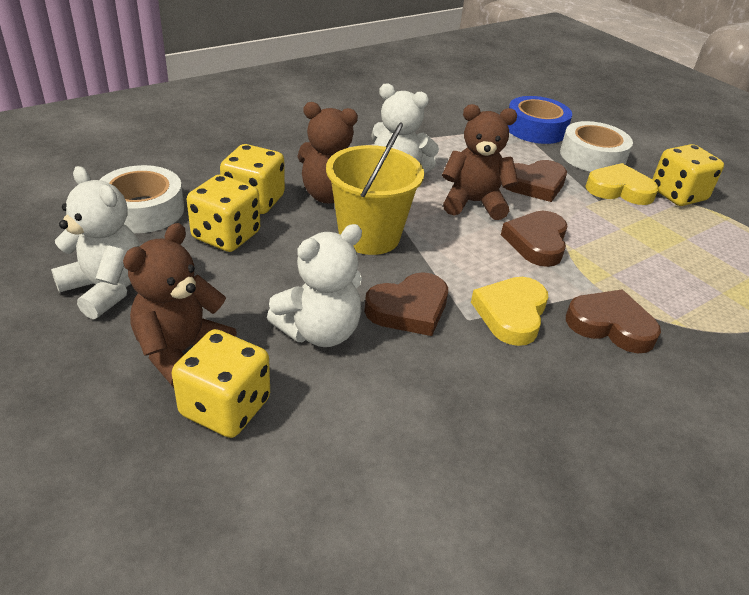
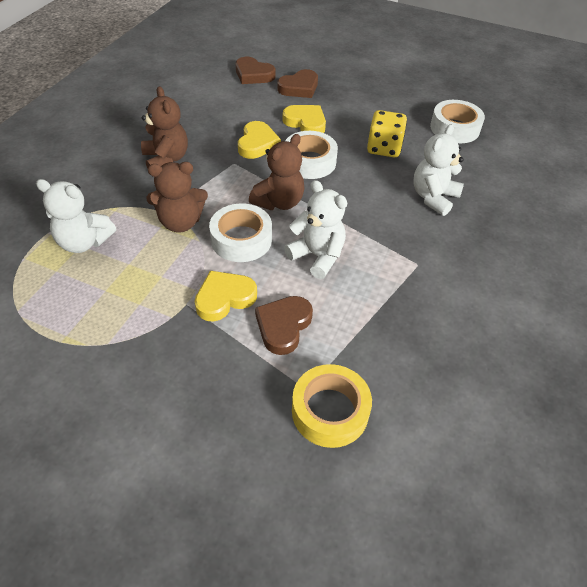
blue tape: 1 -> 0
brown heart: 4 -> 3
white tape: 2 -> 3
yellow bucket: 1 -> 0
yellow dice: 4 -> 1
yellow heart: 2 -> 3
yellow tape: 0 -> 1

